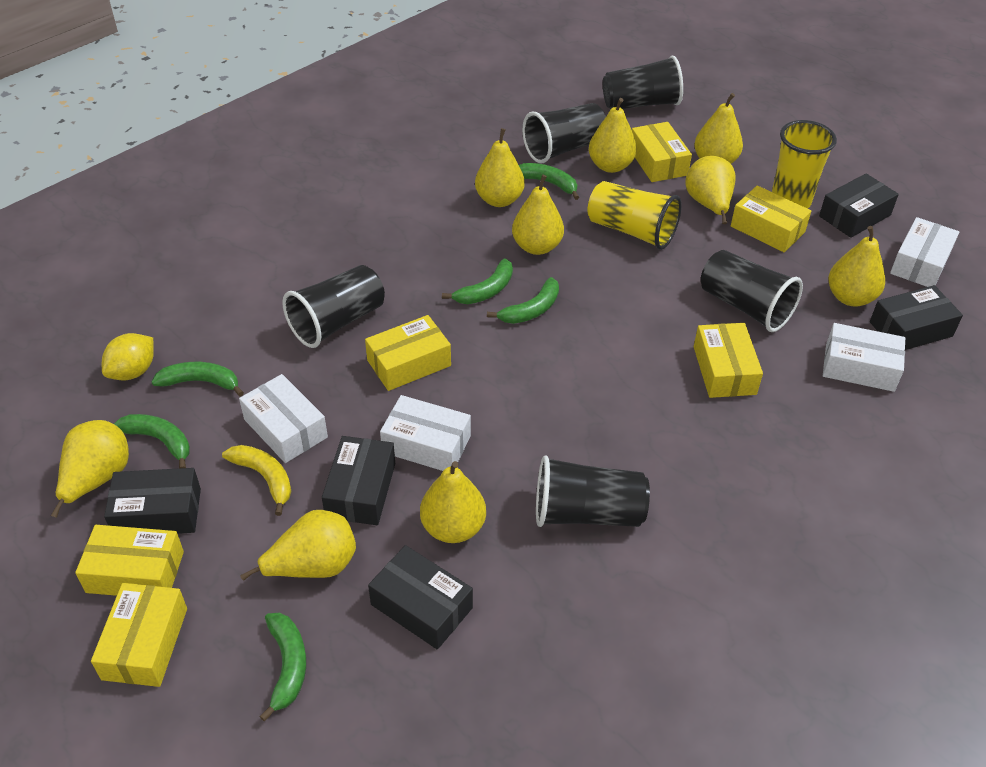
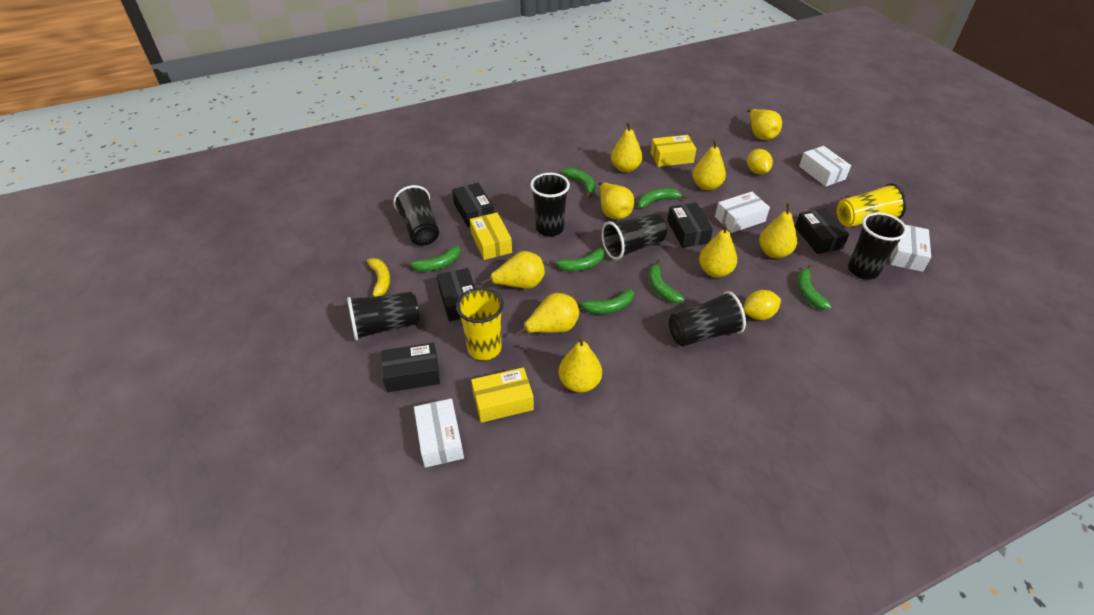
black cup: 5 -> 6
green banana: 6 -> 7
yellow box: 6 -> 3
yellow lemon: 1 -> 2

